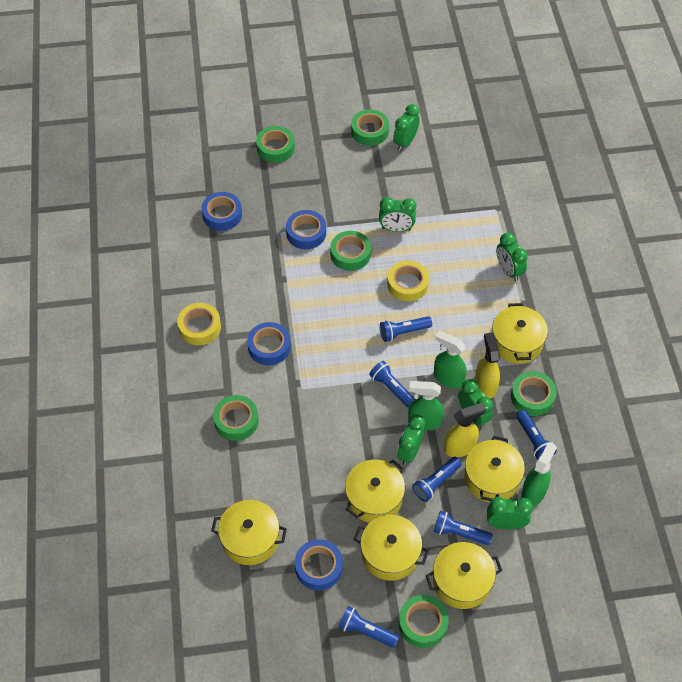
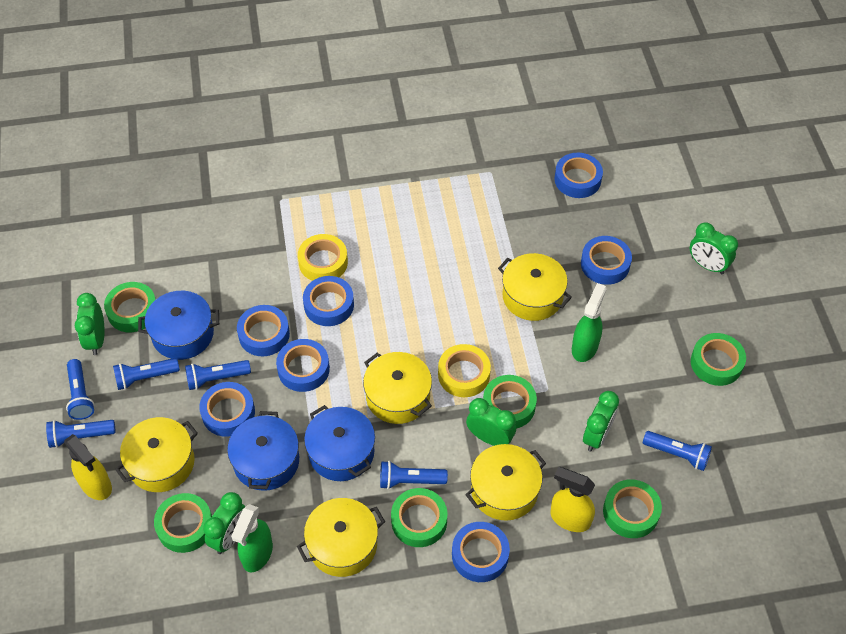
blue pot: 0 -> 3
blue tape: 4 -> 7
green clock: 6 -> 5
green spray bottle: 3 -> 2
yellow pot: 6 -> 5

